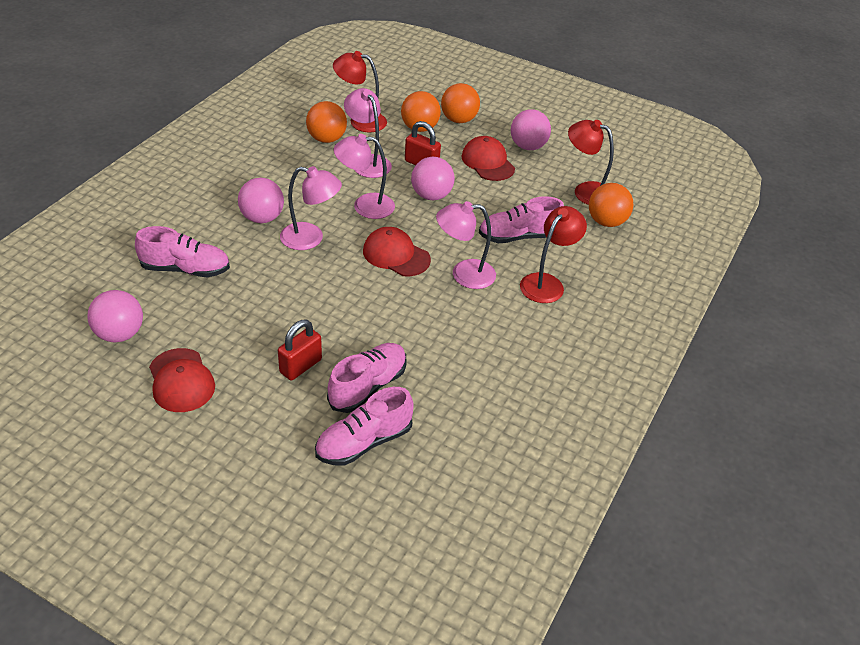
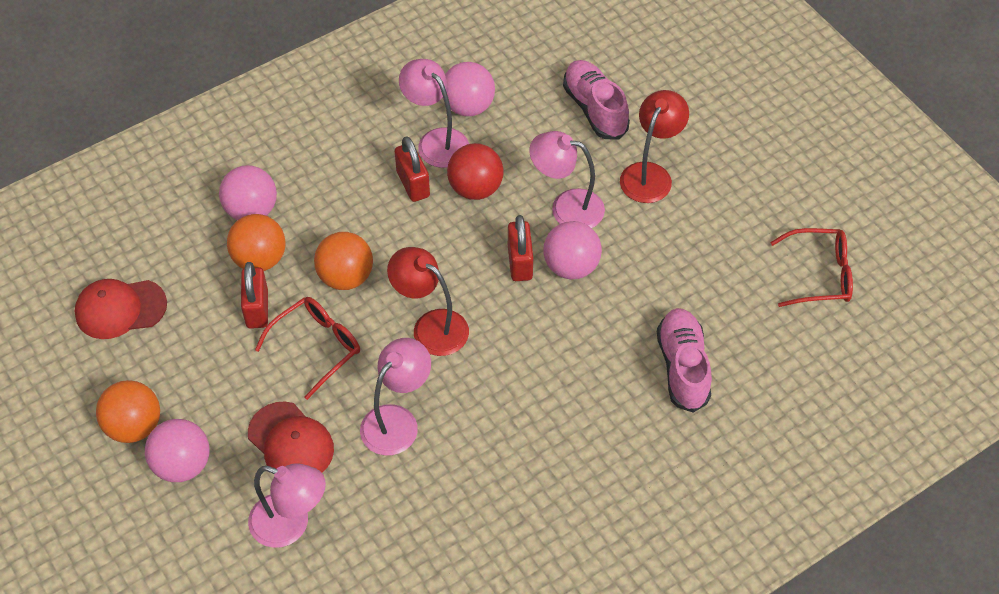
orange ball: 4 -> 3
pink shoe: 4 -> 2
red ball: 0 -> 1
red cap: 3 -> 2
red glasses: 0 -> 2
red lamp: 3 -> 2
red padlock: 2 -> 3

